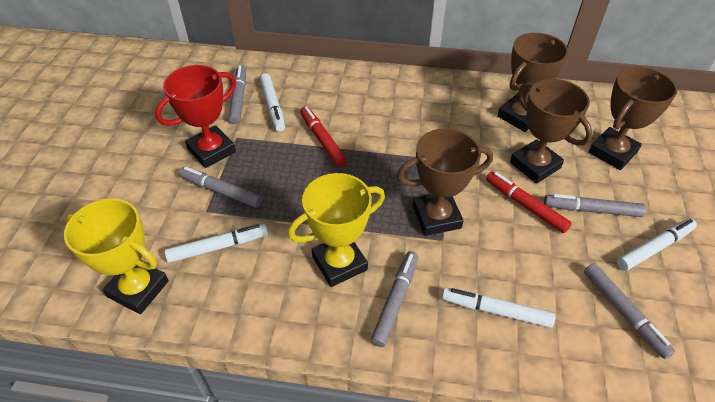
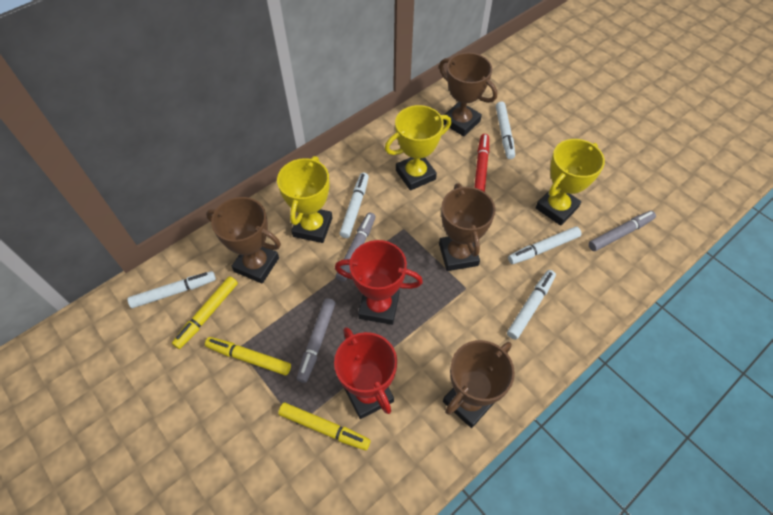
grey marker: 5 -> 3
red marker: 2 -> 1
red trophy: 1 -> 2
white marker: 4 -> 5
yellow marker: 0 -> 3
yellow trophy: 2 -> 3

